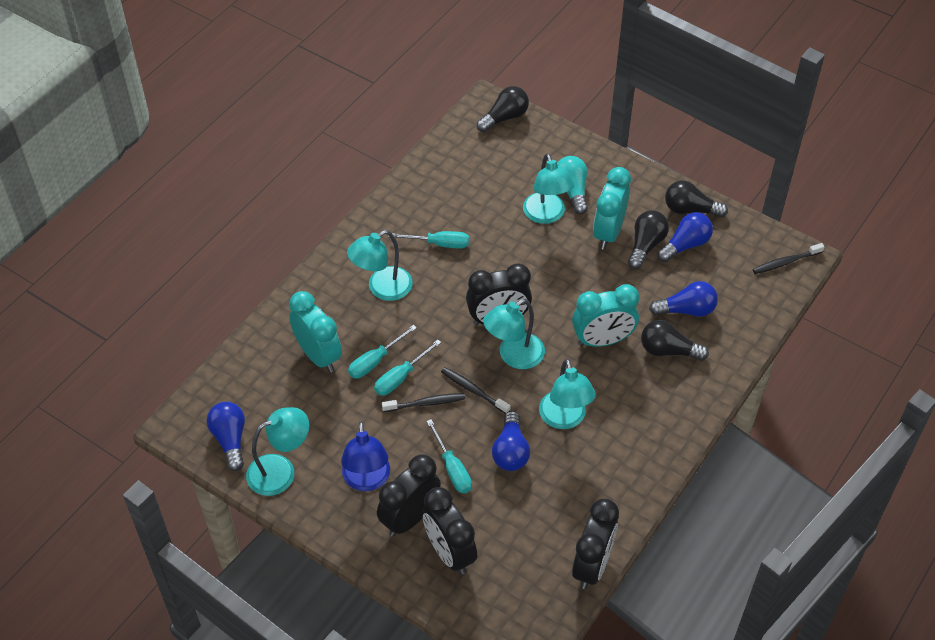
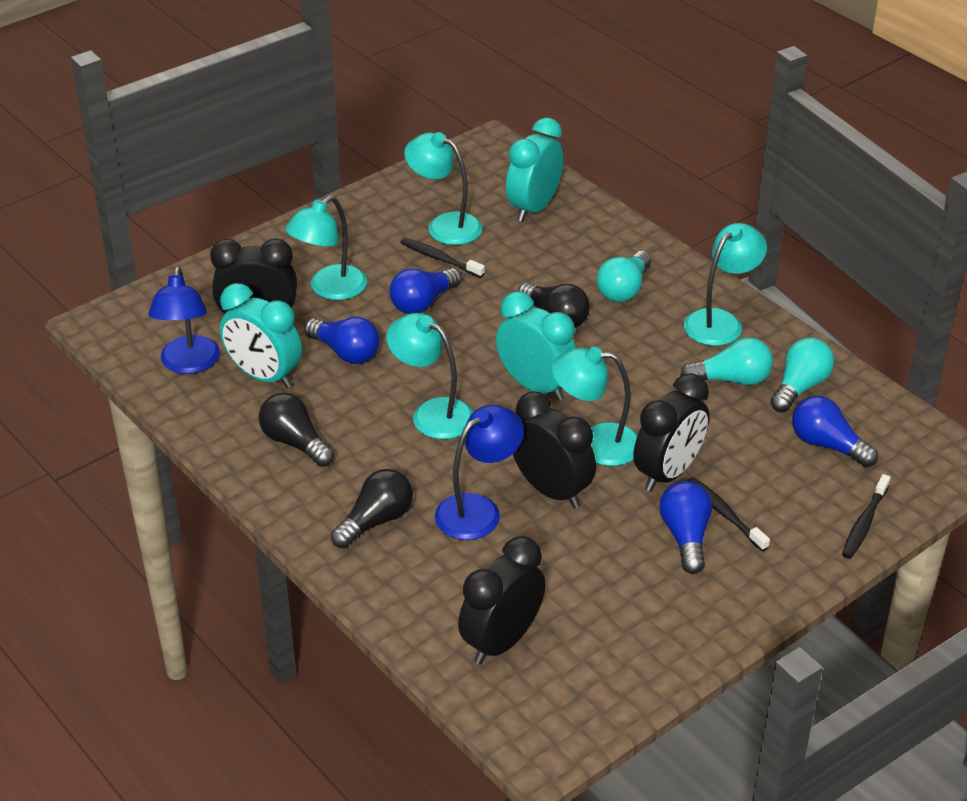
black light bulb: 4 -> 3
blue lamp: 1 -> 2
turquoise light bulb: 1 -> 3
turquoise screwdriver: 4 -> 0

